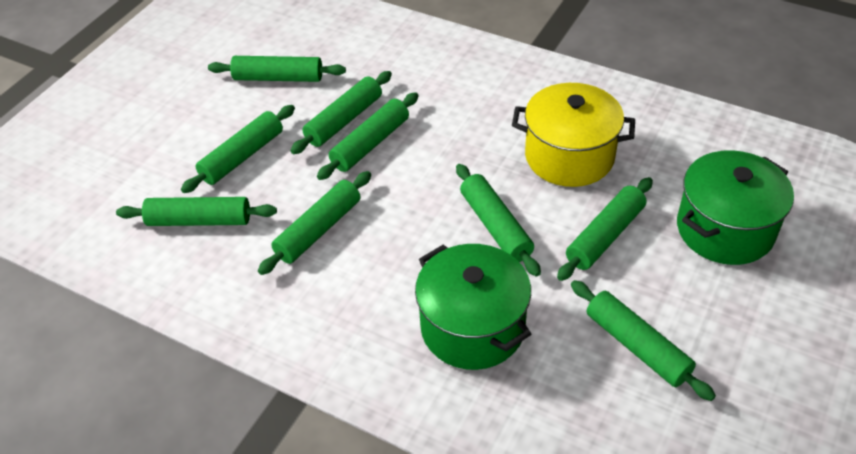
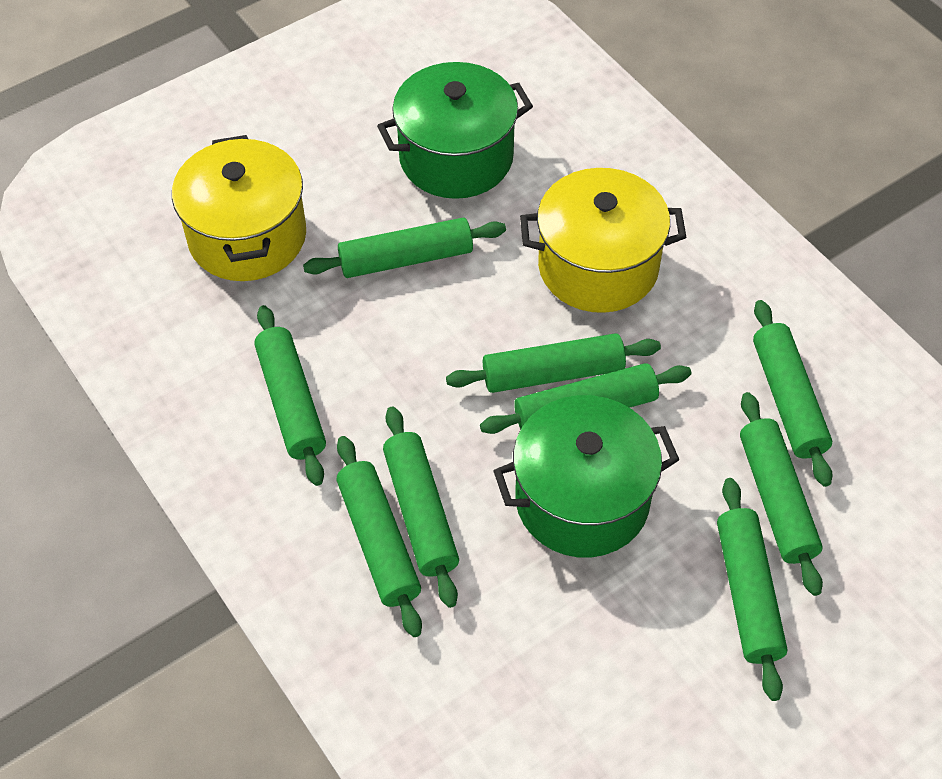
yellow pot: 1 -> 2

